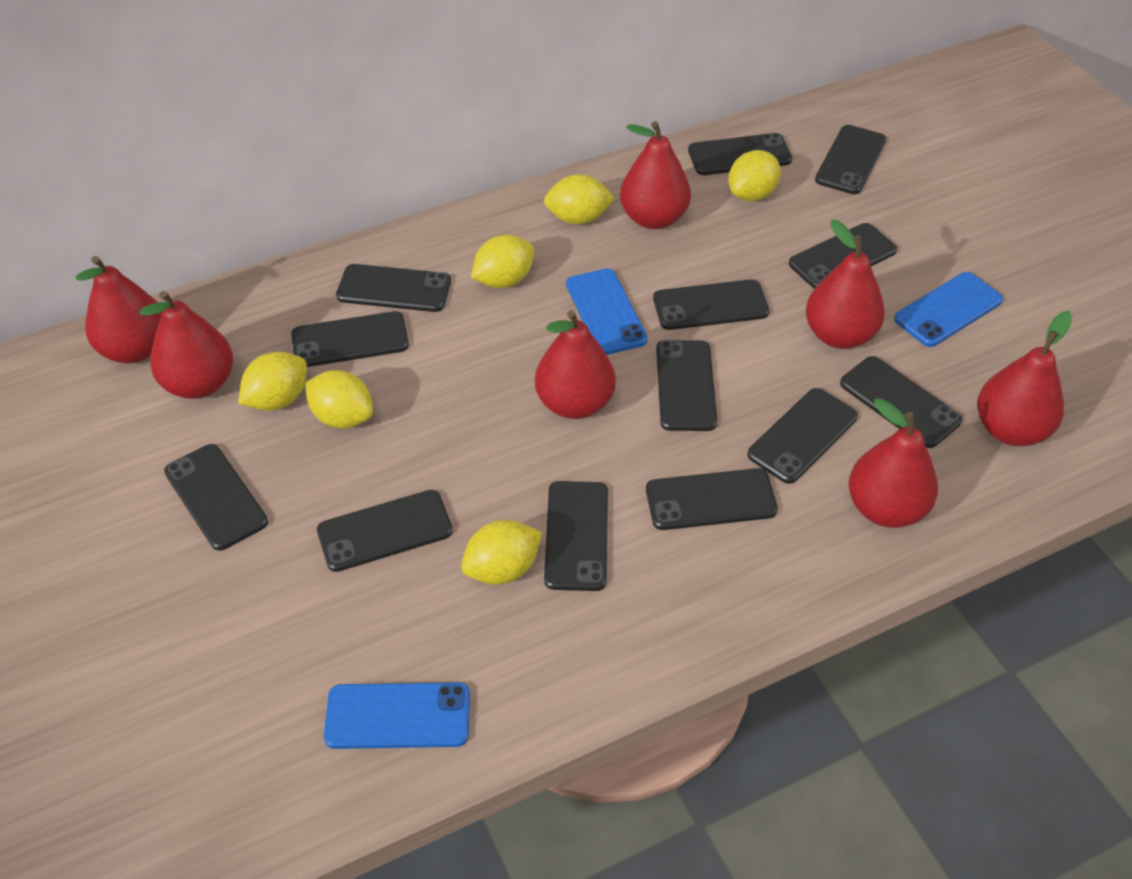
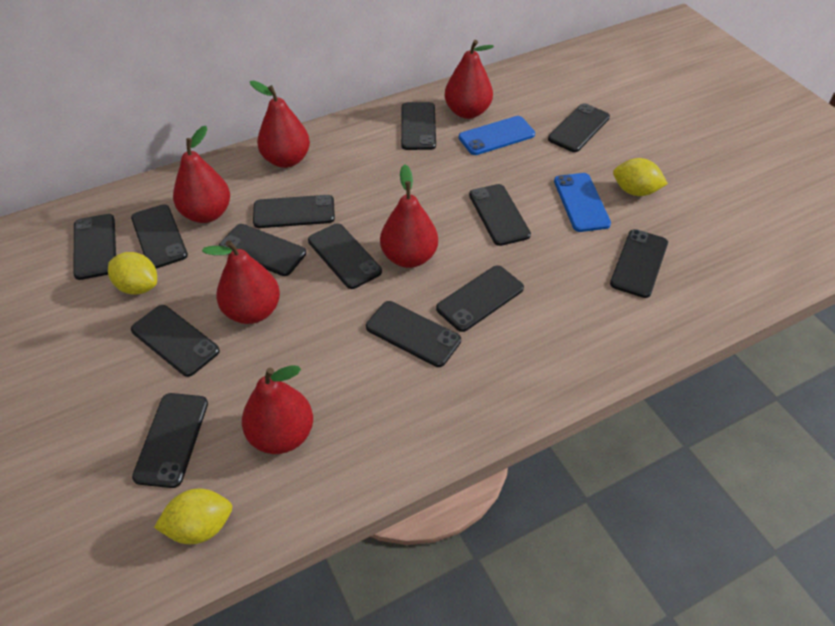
blue phone: 3 -> 2
red pear: 7 -> 6
yellow lemon: 6 -> 3

